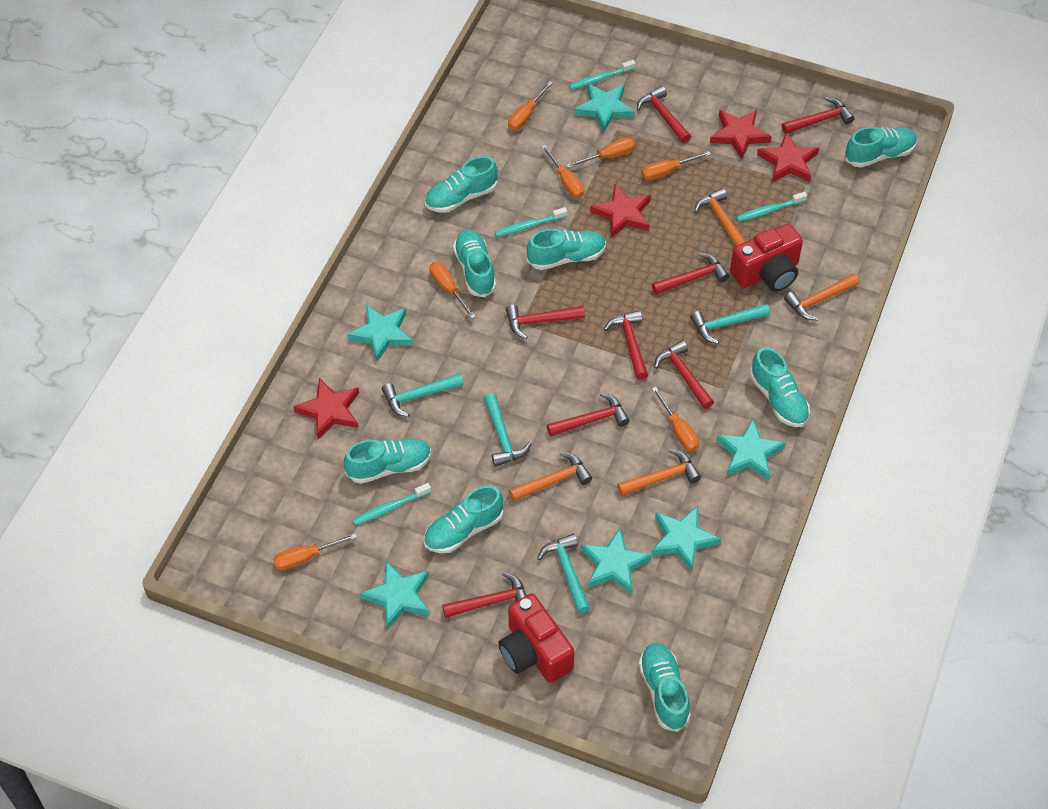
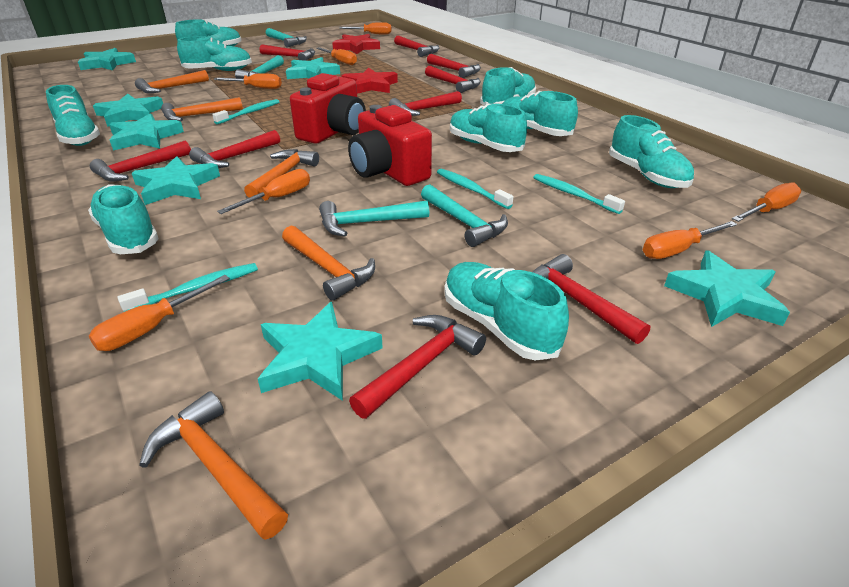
orange hammer: 4 -> 5
red hammer: 8 -> 9
red star: 4 -> 2
turquoise shoe: 8 -> 9
turquoise star: 6 -> 7

